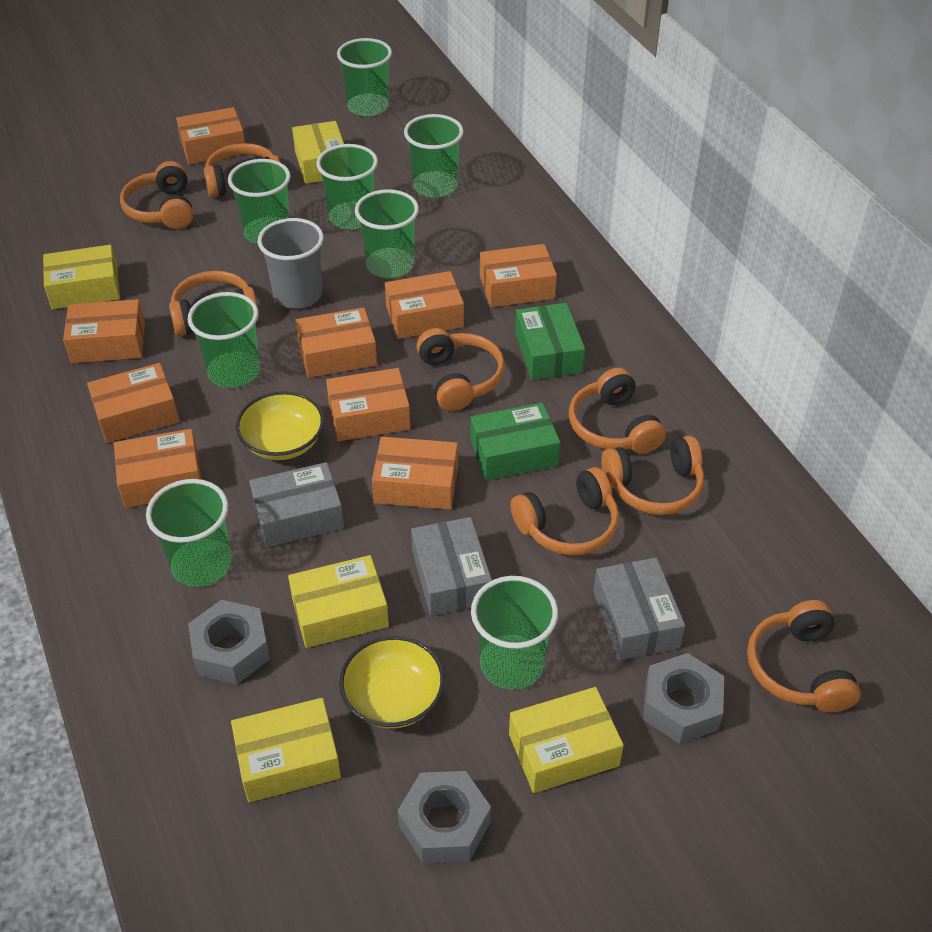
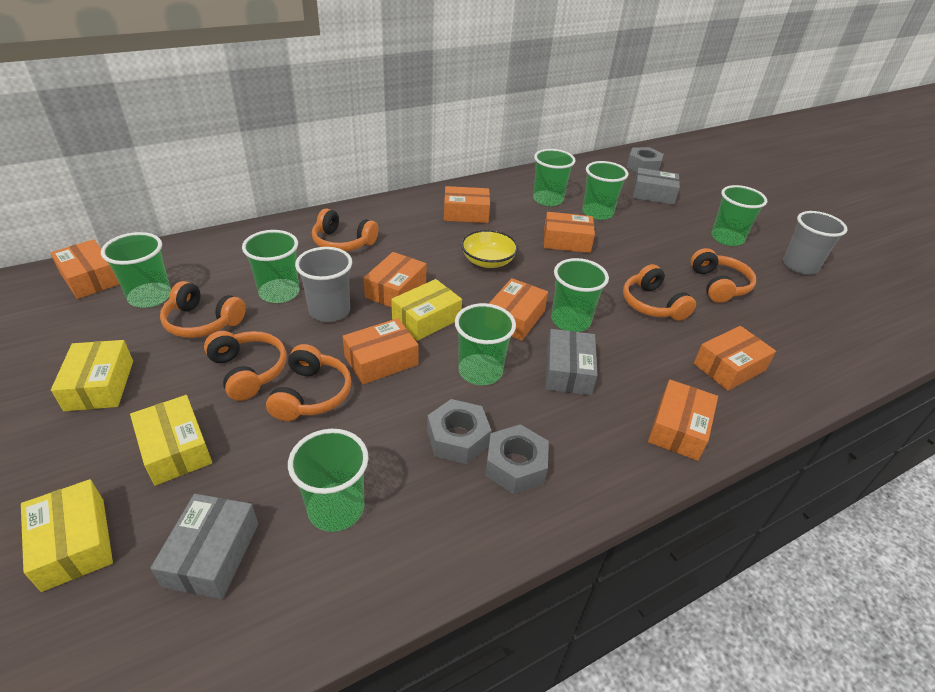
green box: 2 -> 0
grey cup: 1 -> 2
orange box: 9 -> 8
orange headphones: 8 -> 6
yellow bowl: 2 -> 1
yellow box: 5 -> 4

